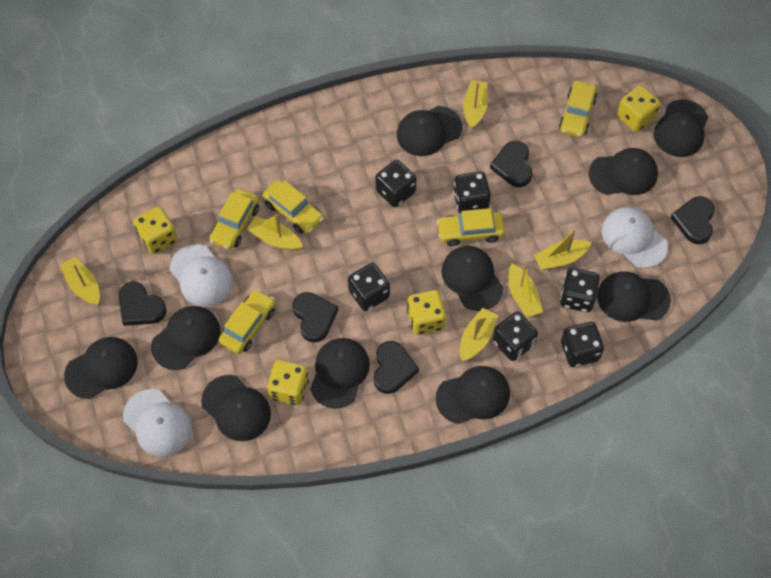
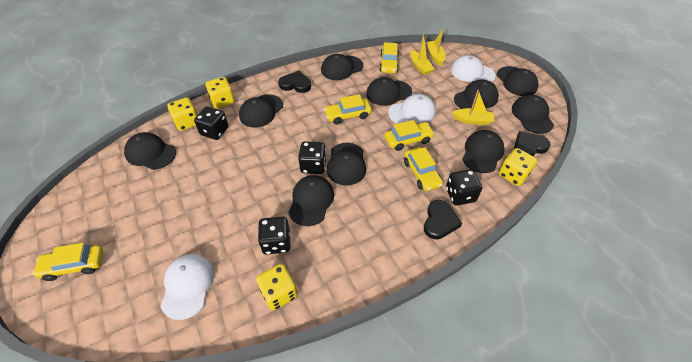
black dice: 6 -> 4
black heart: 5 -> 3
yellow boat: 6 -> 3

